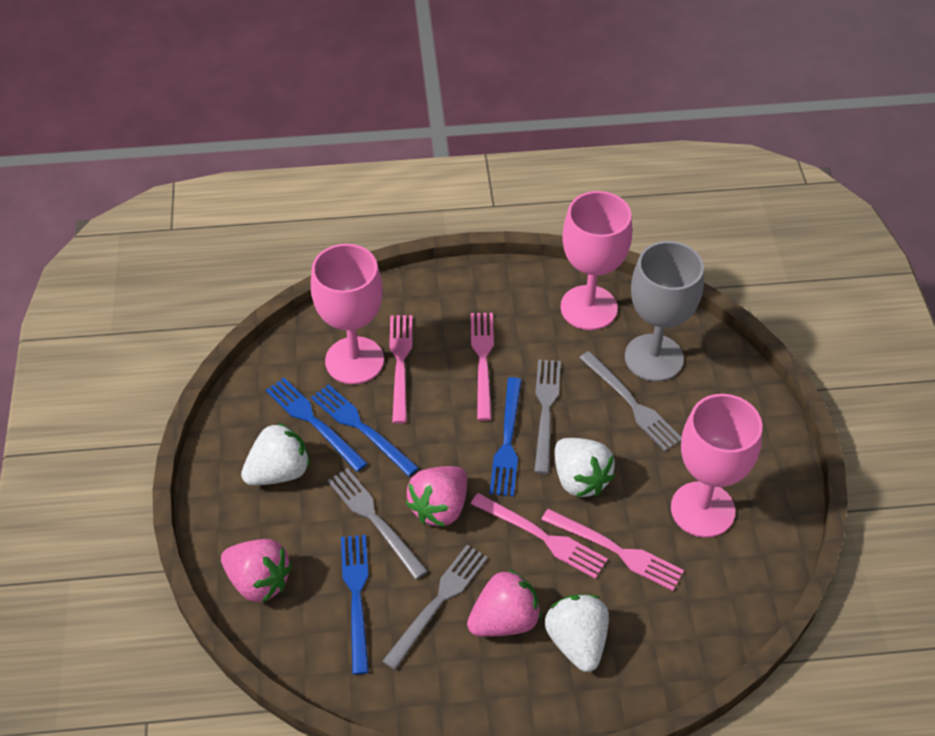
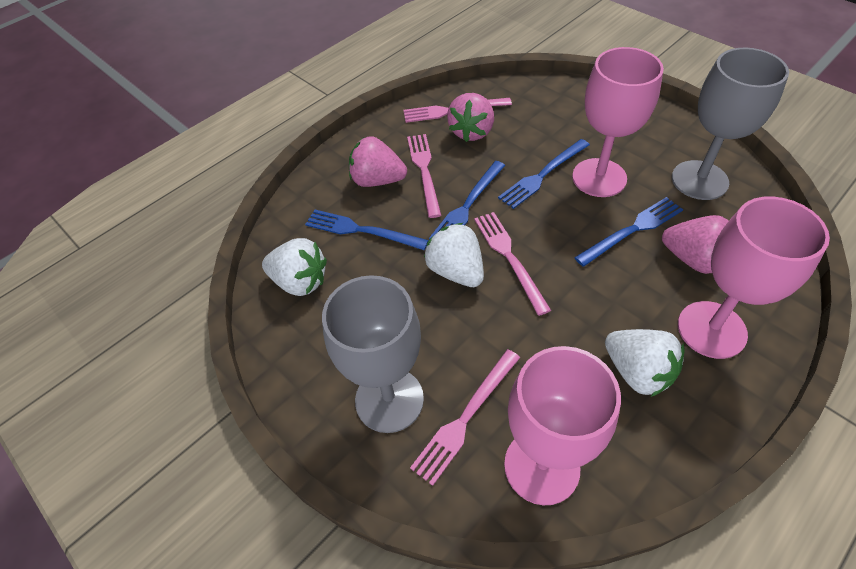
grey fork: 4 -> 0
grey goblet: 1 -> 2

